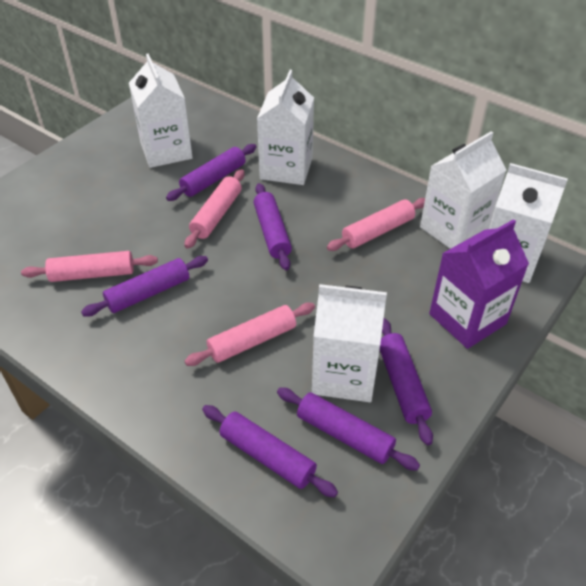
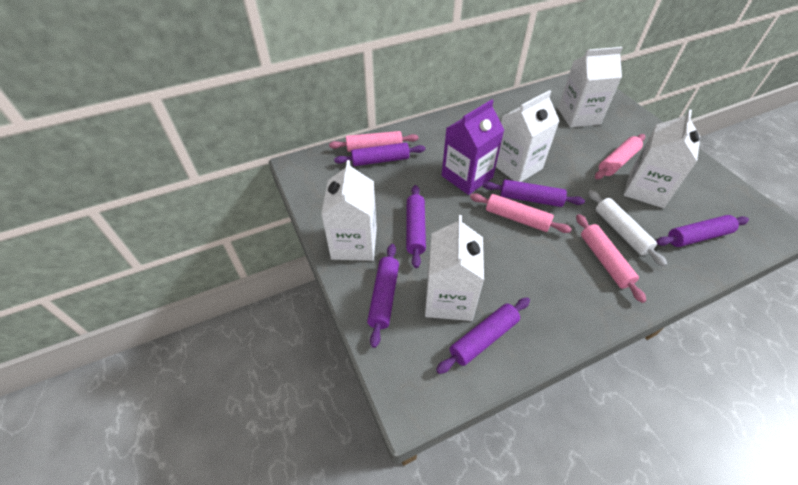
white rolling pin: 0 -> 1

